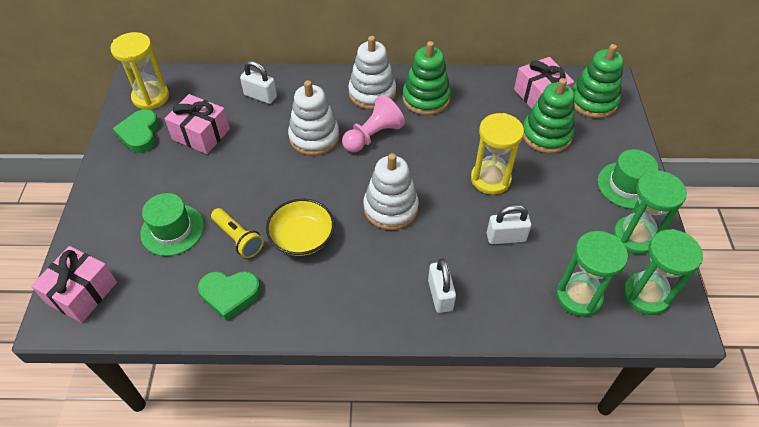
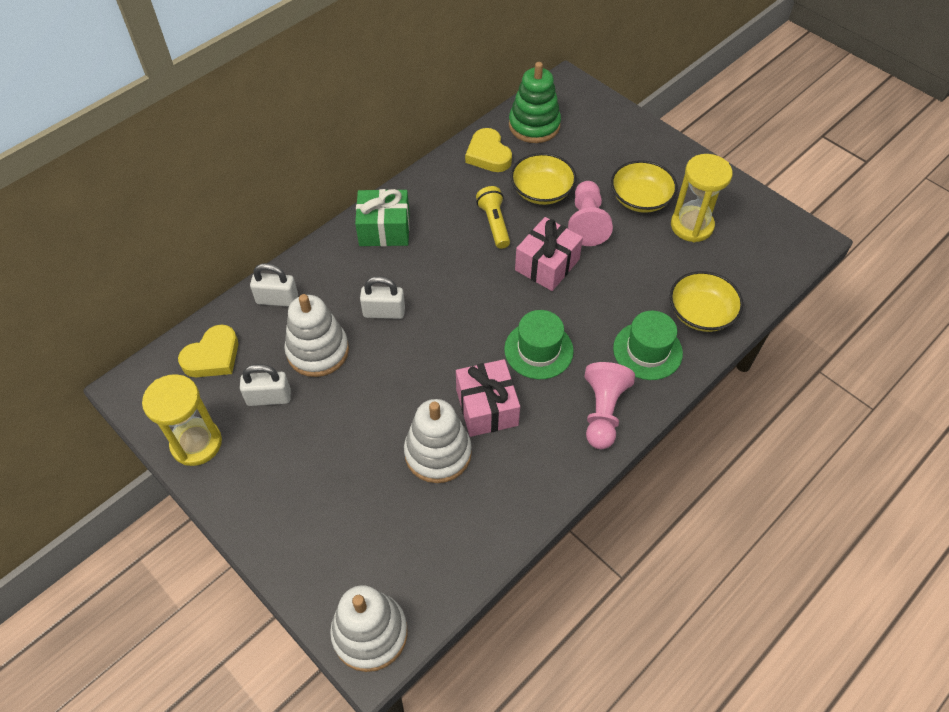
green gift: 0 -> 1
green heart: 2 -> 0
green hourglass: 3 -> 0
green stacking toy: 3 -> 1
pink gift: 3 -> 2
pink pawn: 1 -> 2
yellow bowl: 1 -> 3
yellow heart: 0 -> 2

